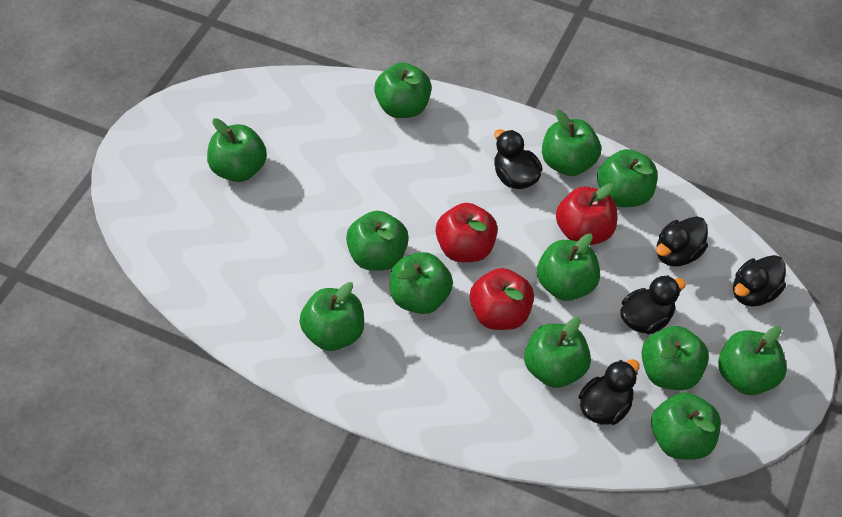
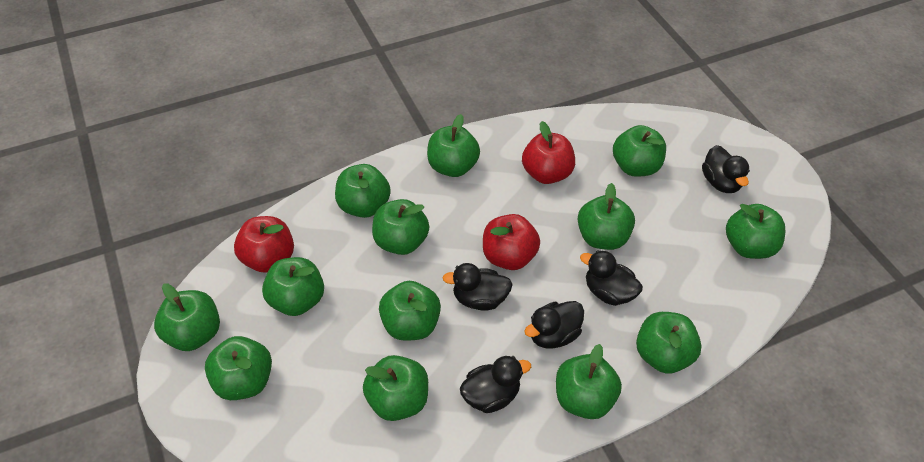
green apple: 12 -> 13

